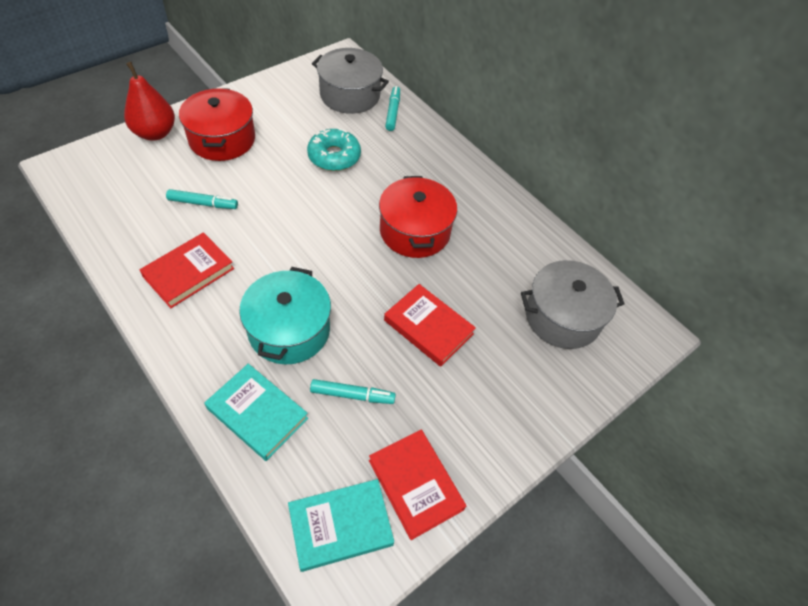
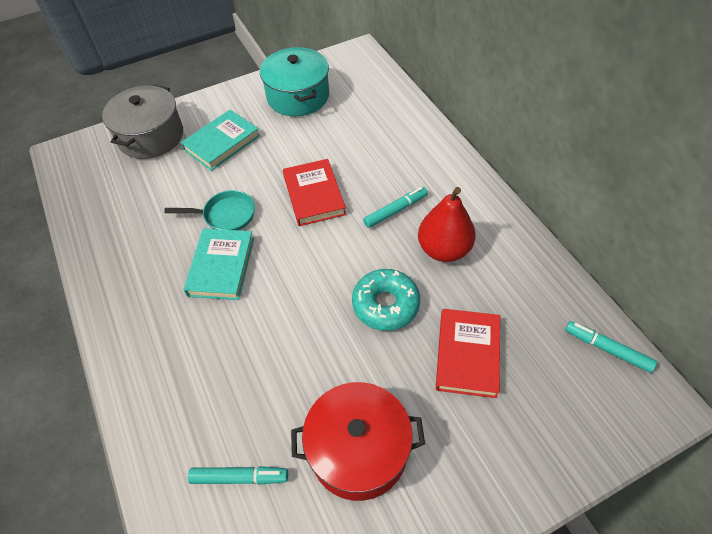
grey pot: 2 -> 1
red book: 3 -> 2
red pot: 2 -> 1
turquoise pan: 0 -> 1

